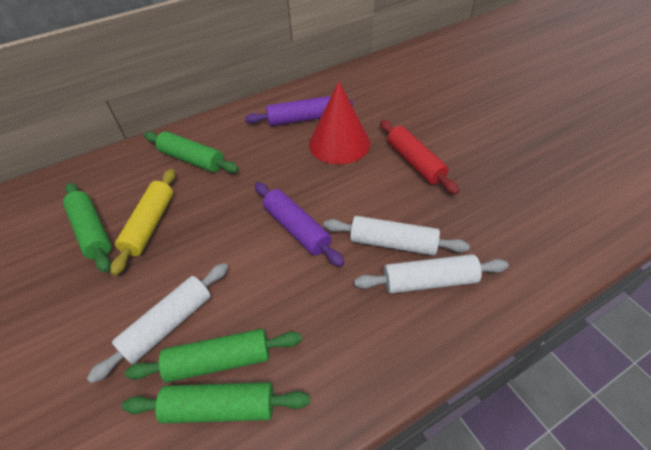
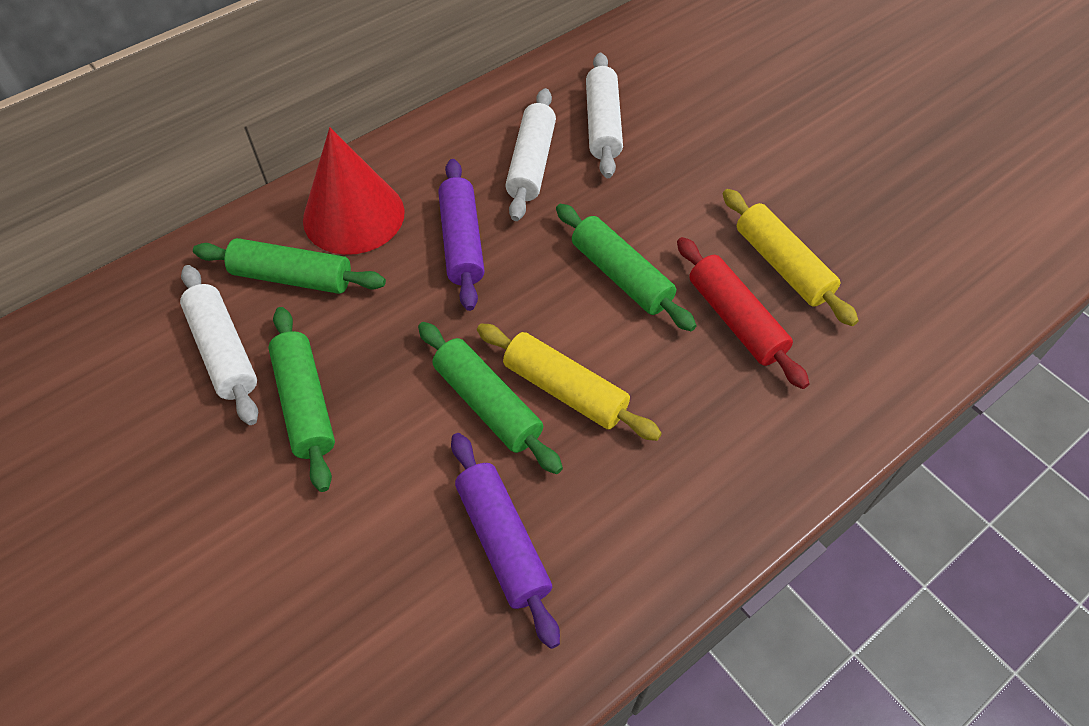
yellow rolling pin: 1 -> 2

